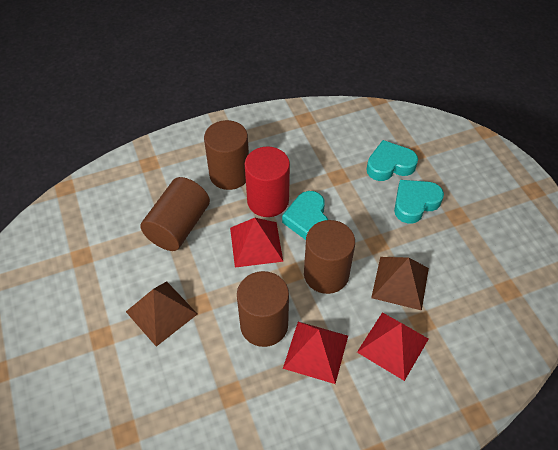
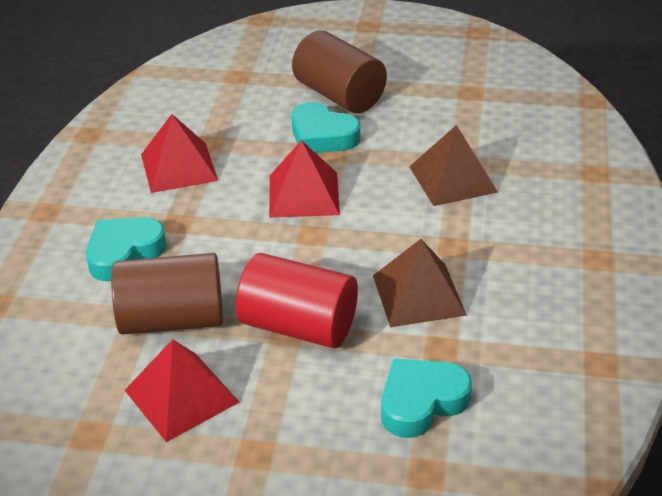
brown cylinder: 4 -> 2

